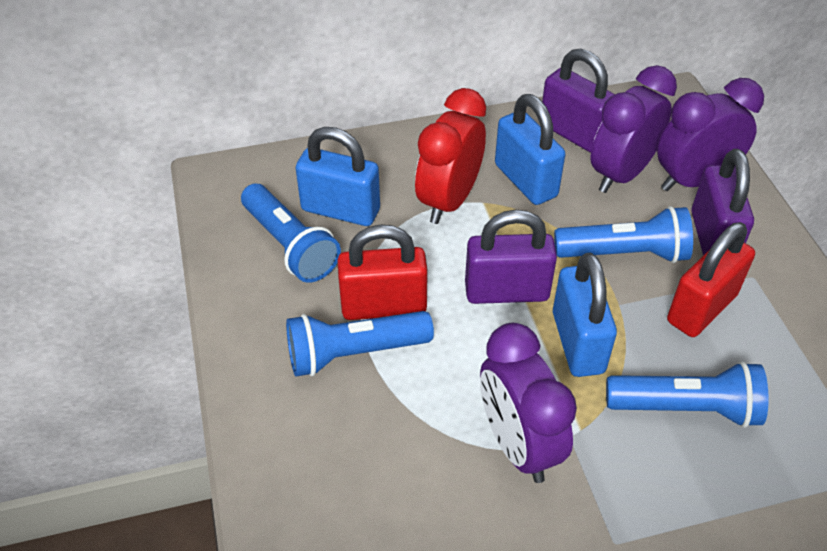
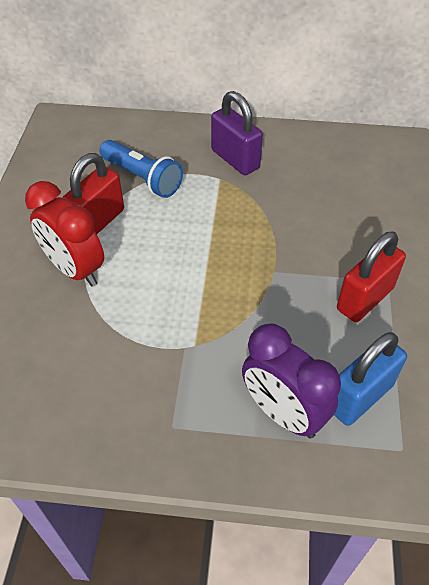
blue flashlight: 4 -> 1
blue padlock: 3 -> 1
purple clock: 3 -> 1
purple padlock: 3 -> 1

